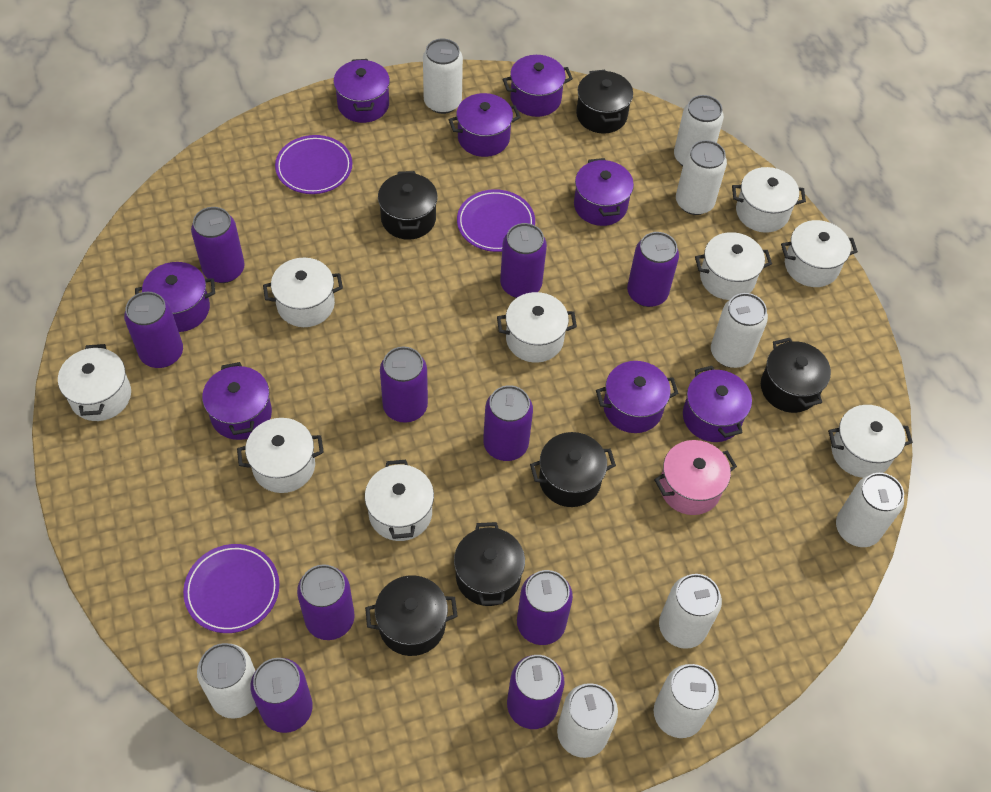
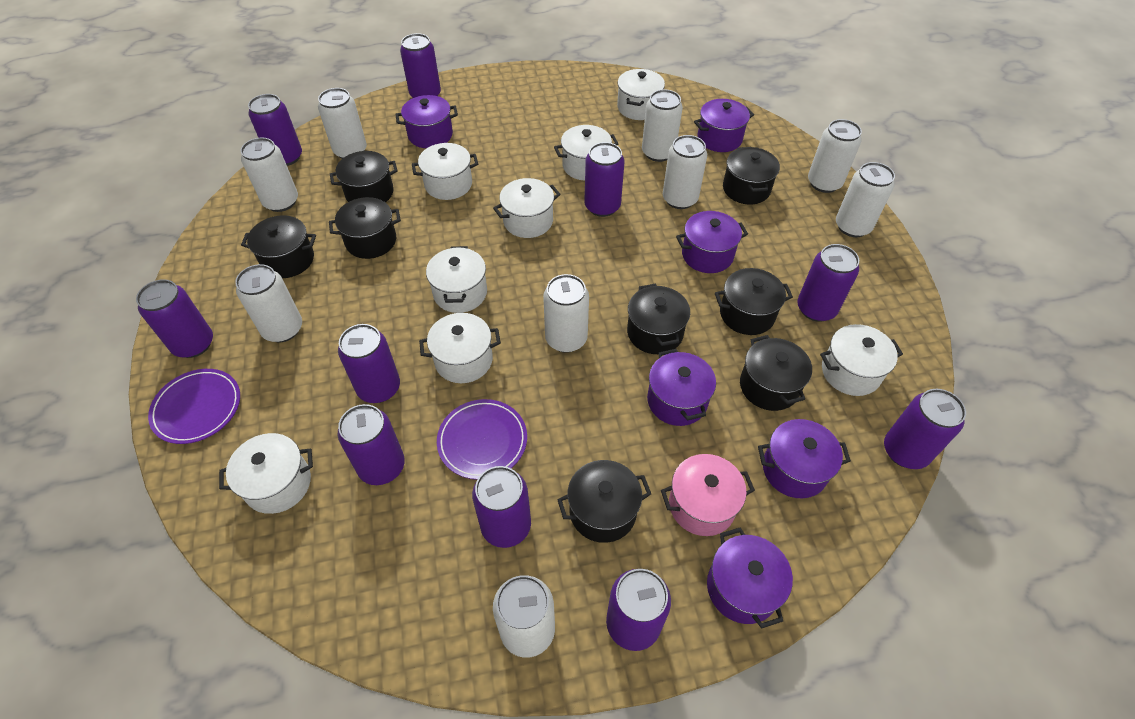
black pot: 6 -> 8
purple plate: 3 -> 2
purple pot: 8 -> 6
white pot: 9 -> 8

